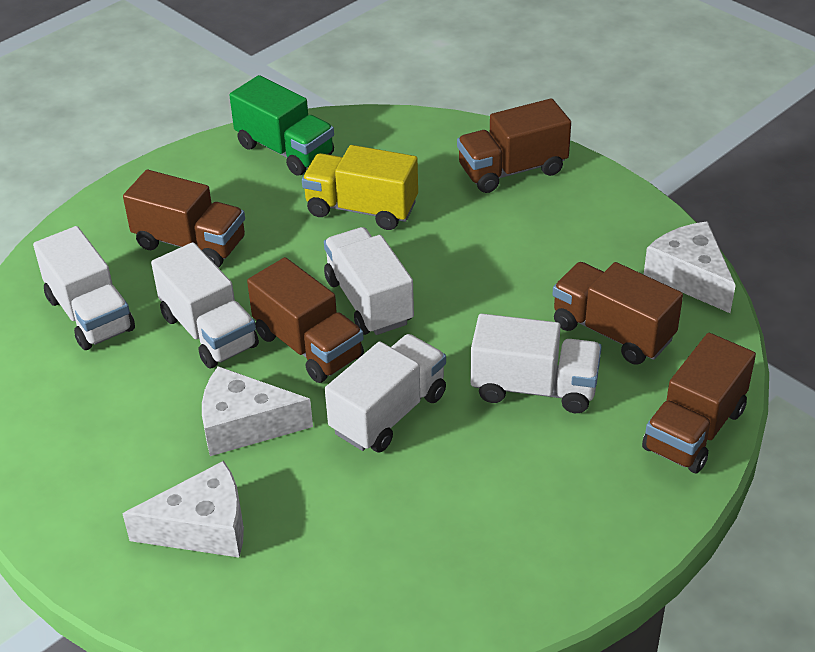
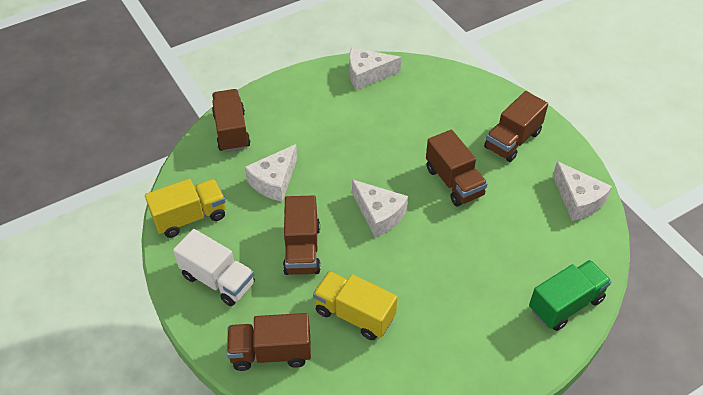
white cheese: 3 -> 4
white truck: 5 -> 1
yellow truck: 1 -> 2

